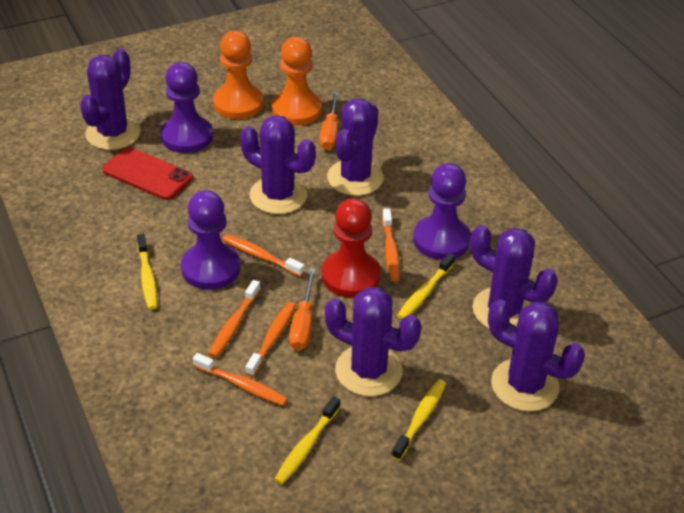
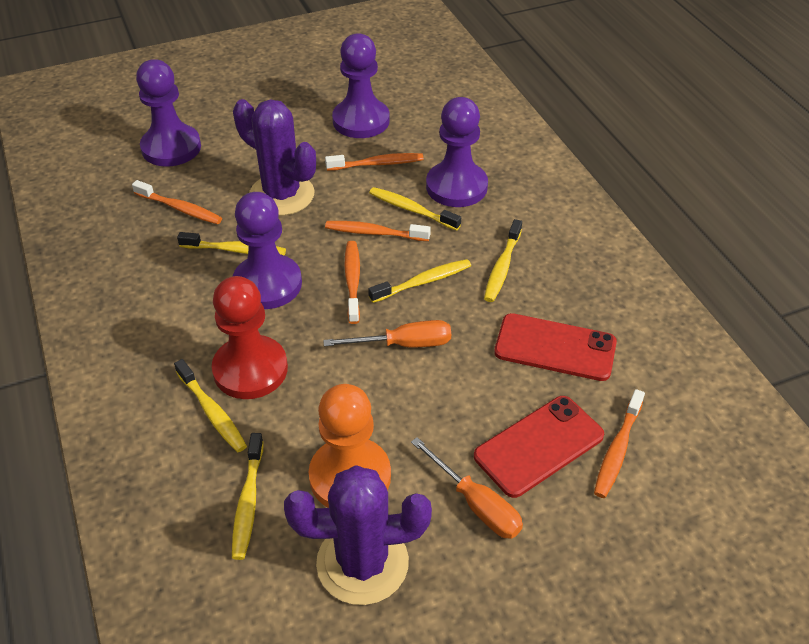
orange pawn: 2 -> 1
purple cactus: 6 -> 2
purple pawn: 3 -> 4
red phone: 1 -> 2
yellow toothbrush: 4 -> 6

